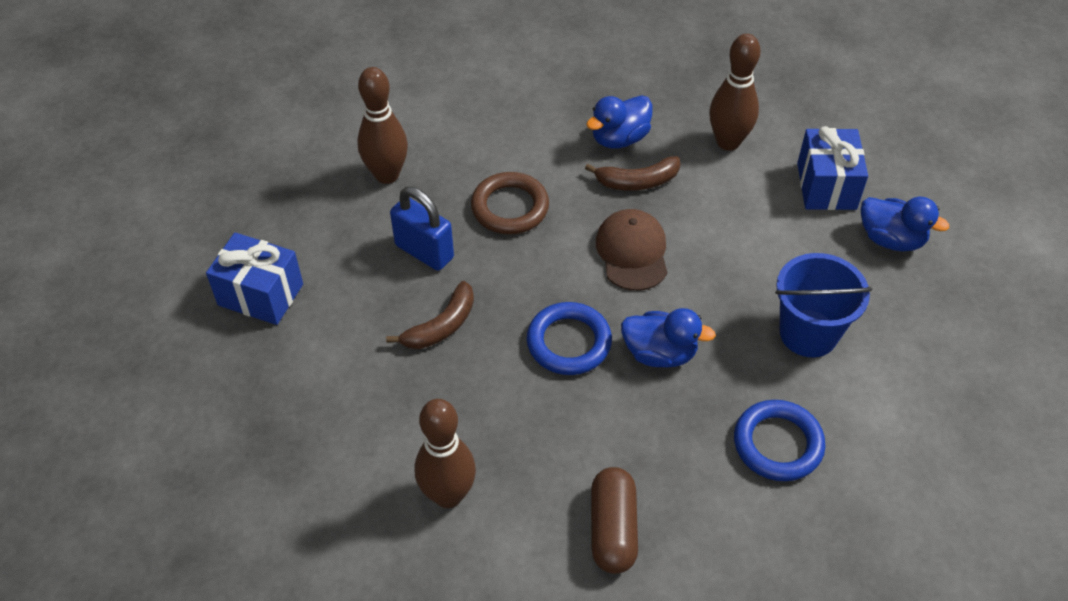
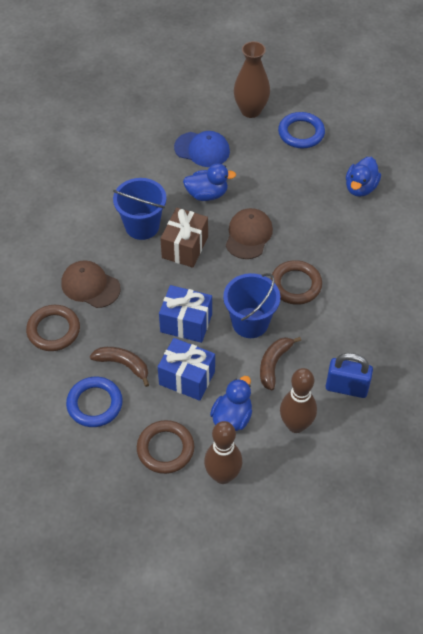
blue bucket: 1 -> 2
blue cap: 0 -> 1
brown bowling pin: 3 -> 2
brown cap: 1 -> 2
brown capsule: 1 -> 0
brown gift: 0 -> 1
brown ring: 1 -> 3
brown vase: 0 -> 1

